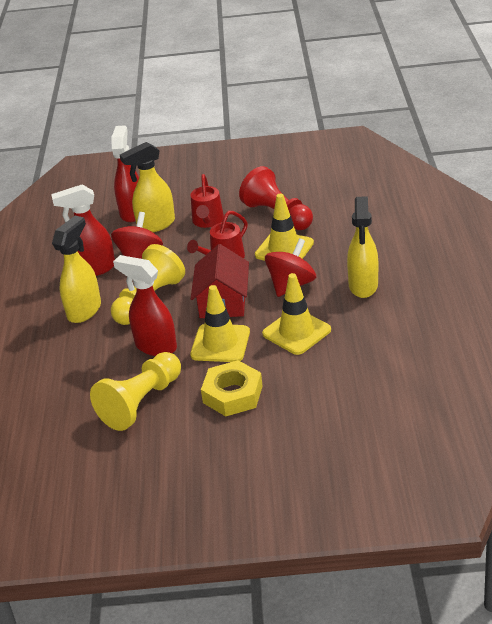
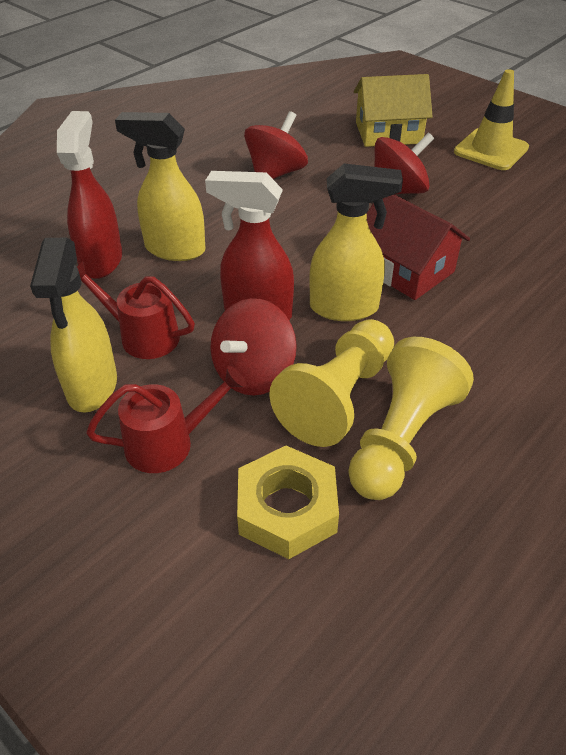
red pawn: 1 -> 0
red spinning top: 2 -> 3
red spray bottle: 3 -> 2
yellow house: 0 -> 1
yellow traffic cone: 3 -> 1

